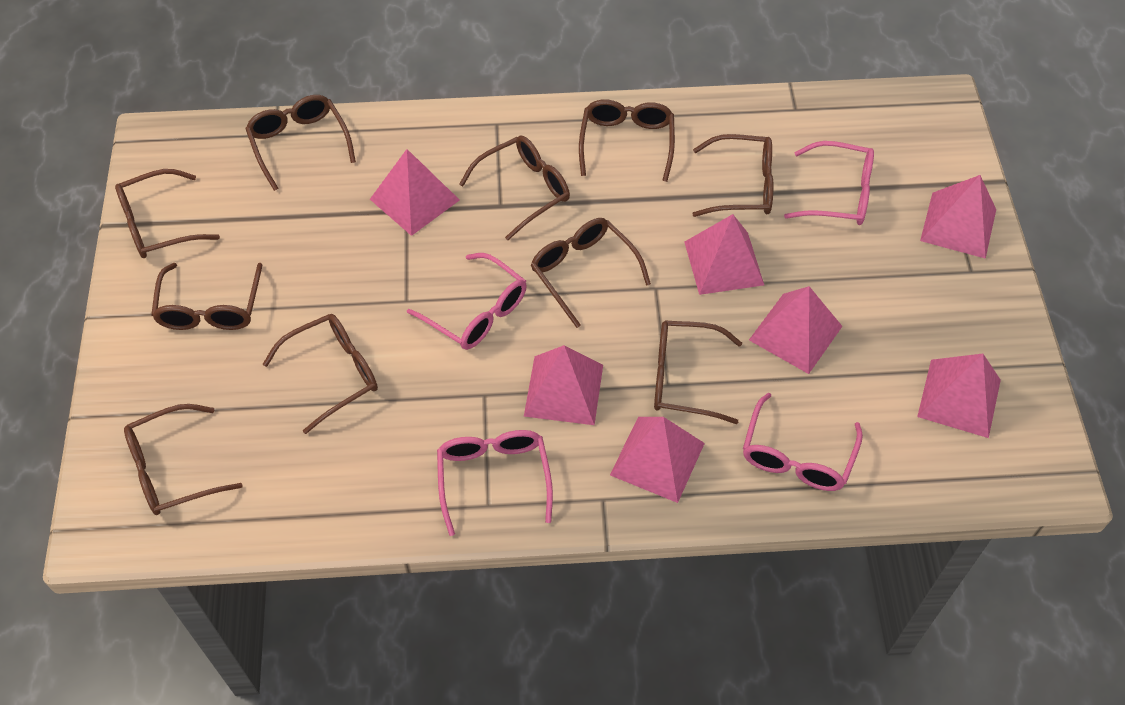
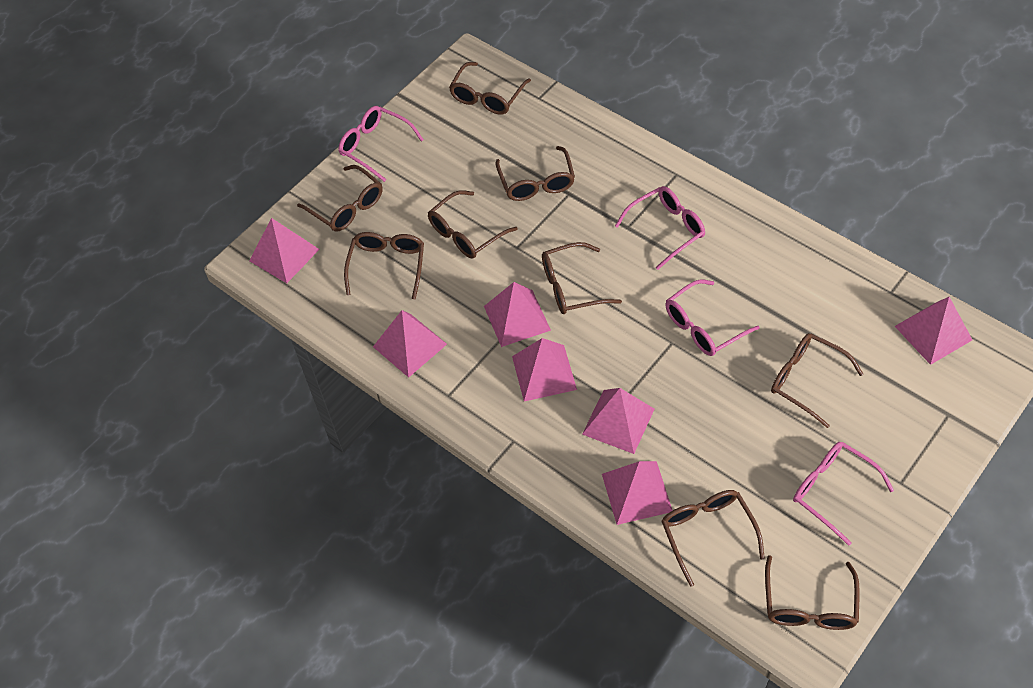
brown glasses: 10 -> 9

